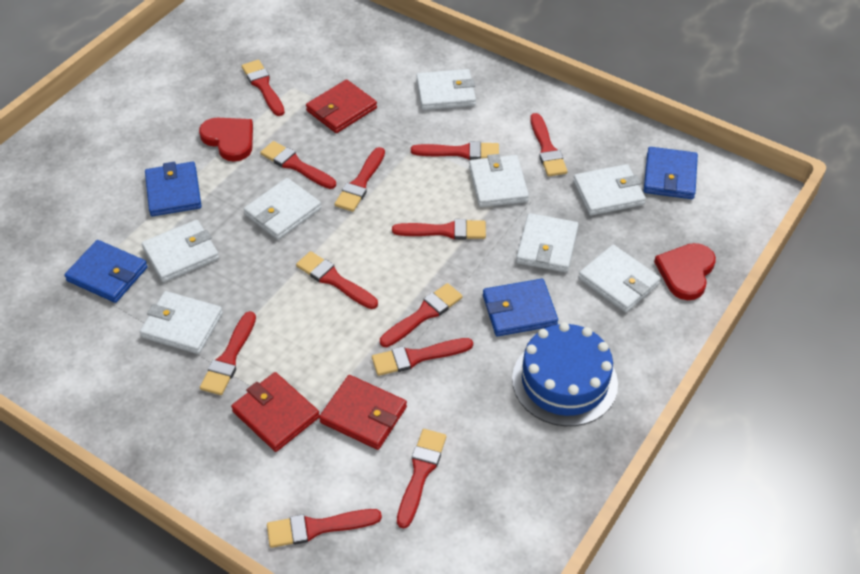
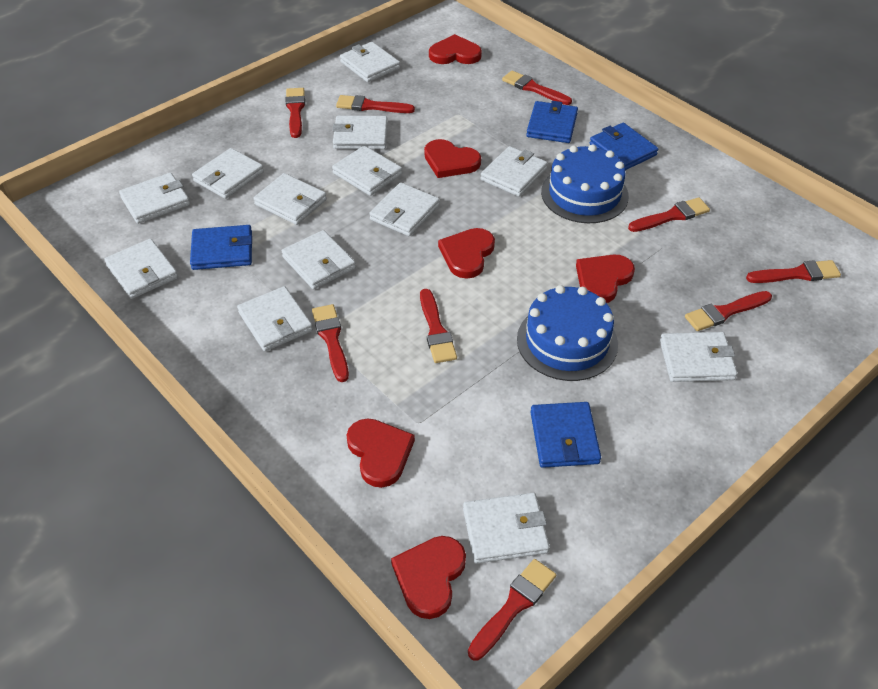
blue cake: 1 -> 2
red brush: 12 -> 9
red heart: 2 -> 6
red wallet: 3 -> 0
white wallet: 8 -> 13

